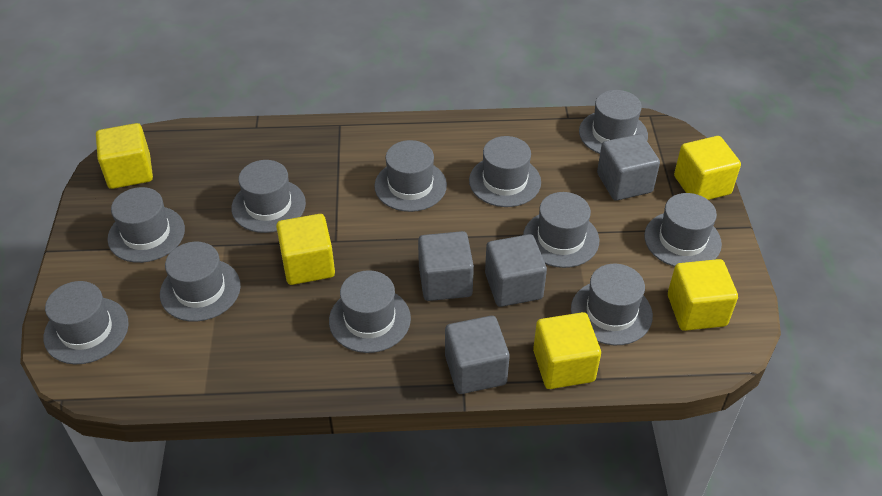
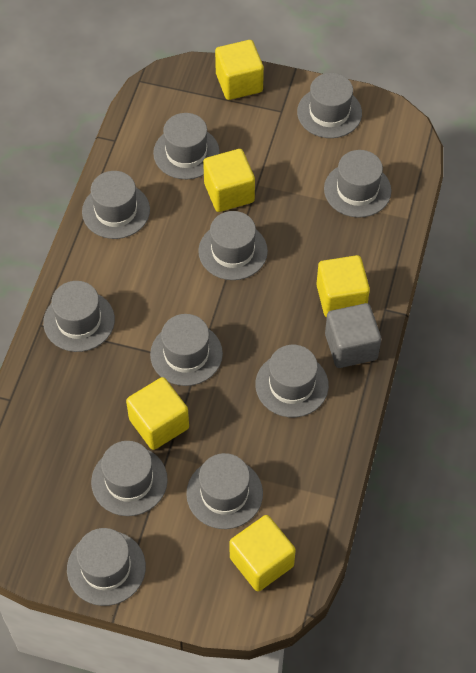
grey cube: 4 -> 1

